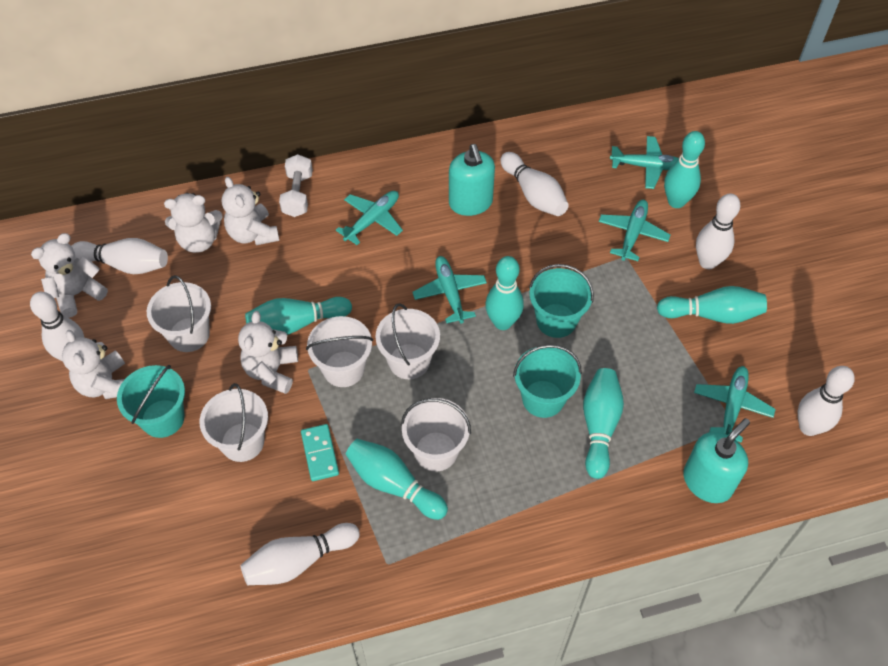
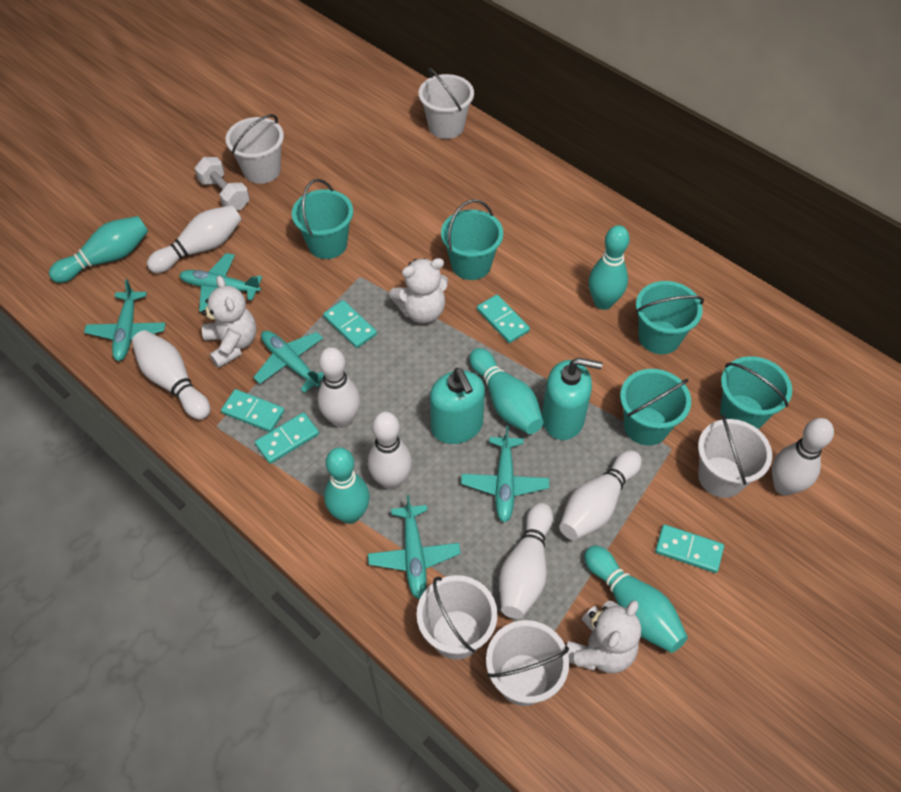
turquoise bowling pin: 6 -> 5
turquoise bucket: 3 -> 5
turquoise domino: 1 -> 5
white bowling pin: 6 -> 7
white teddy bear: 5 -> 3

